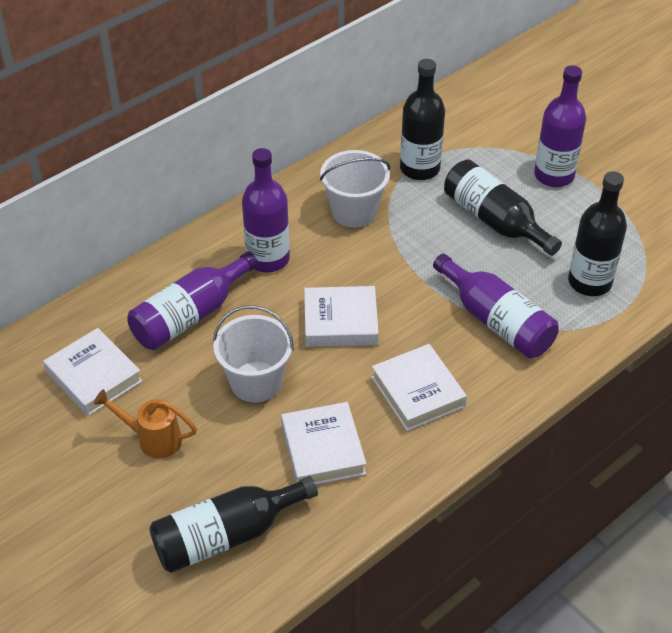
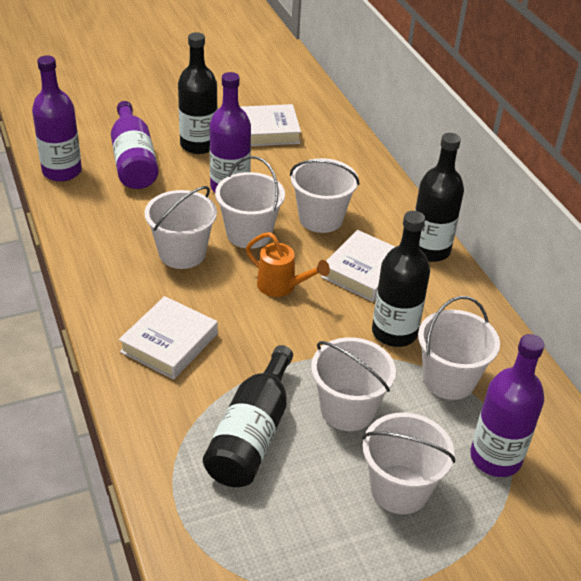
white book: 4 -> 3
white bucket: 2 -> 6

